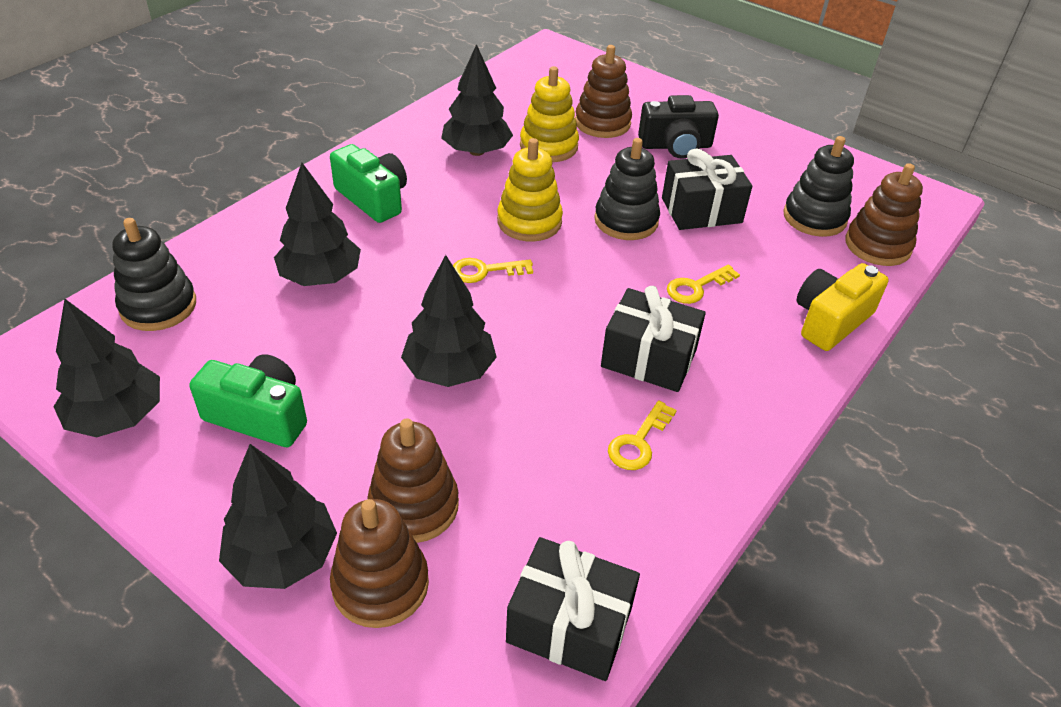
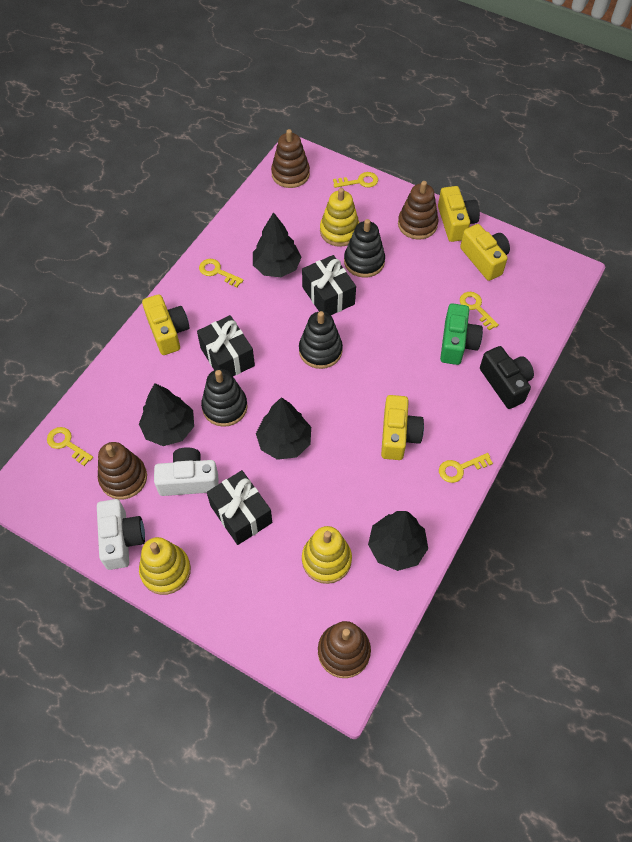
black tree: 5 -> 4
green camera: 2 -> 1
white camera: 0 -> 2
yellow camera: 1 -> 4
yellow key: 3 -> 5
yellow stacking toy: 2 -> 3

